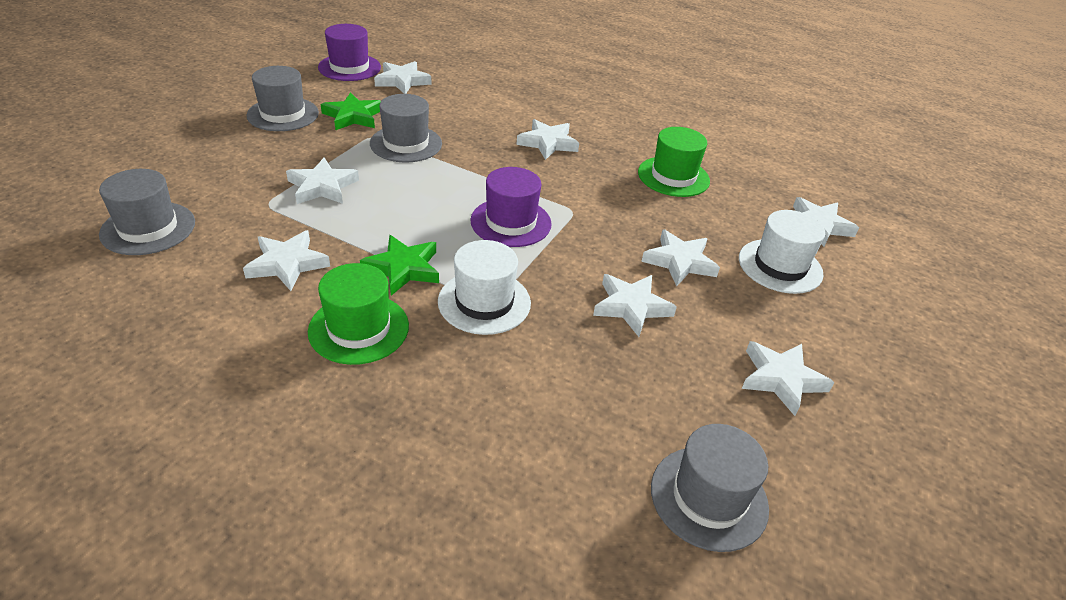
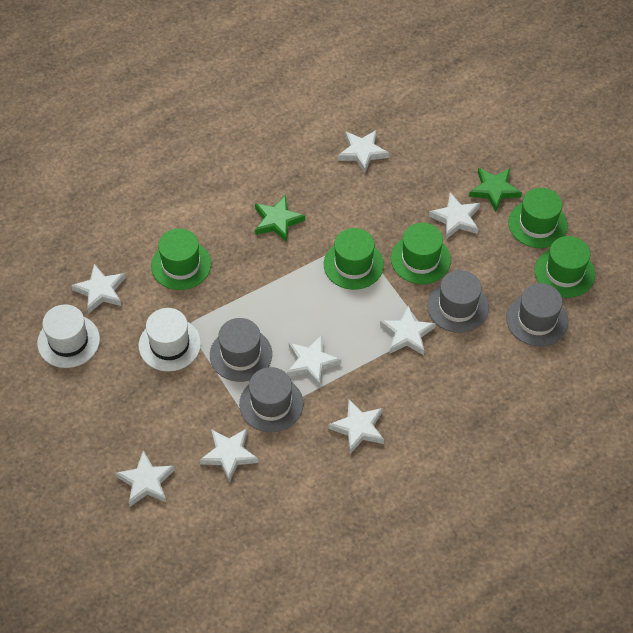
green hat: 2 -> 5
purple hat: 2 -> 0

